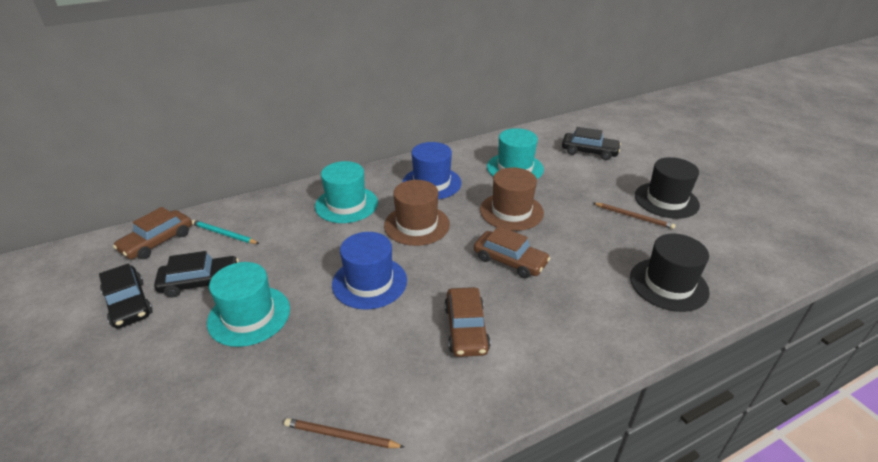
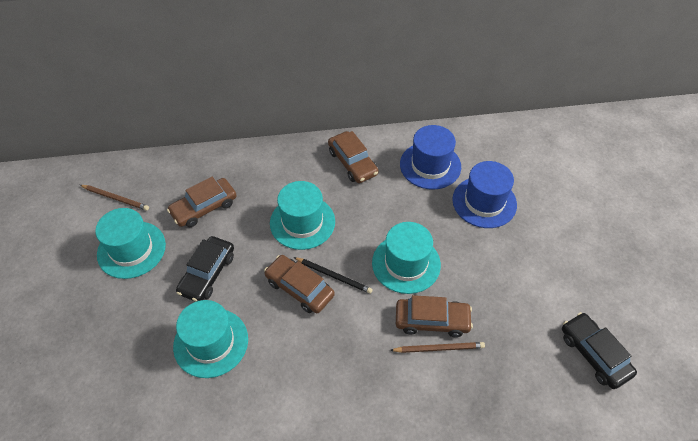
black car: 3 -> 2
black hat: 2 -> 0
black pencil: 0 -> 1
brown car: 3 -> 4
brown hat: 2 -> 0
turquoise hat: 3 -> 4
turquoise pencil: 1 -> 0

